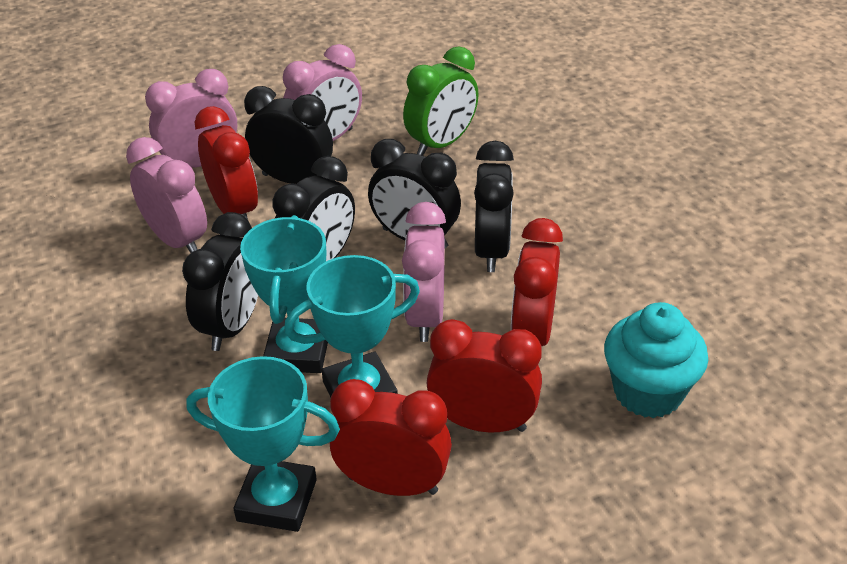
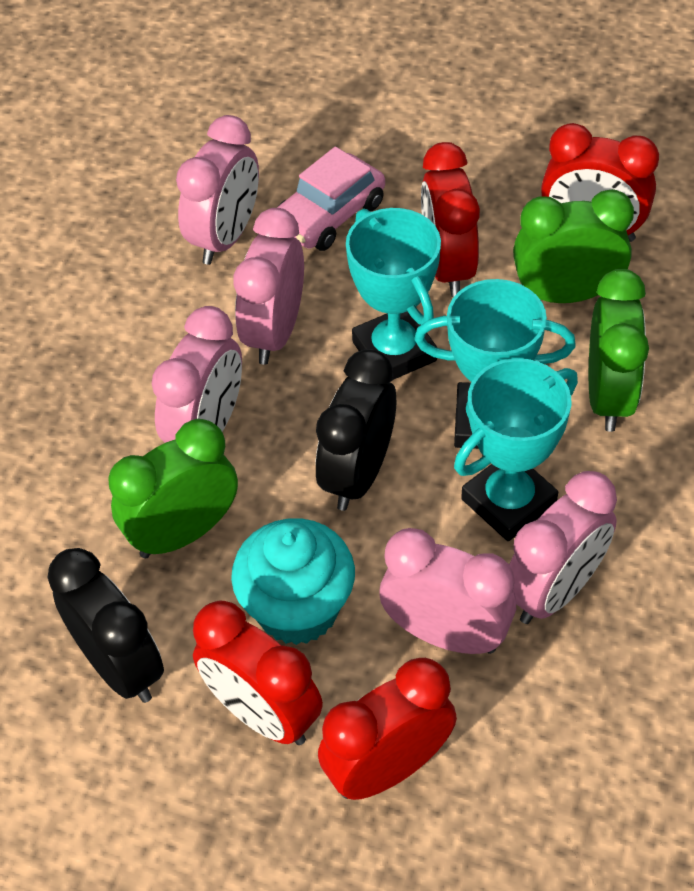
black clock: 5 -> 2
green clock: 1 -> 3
pink car: 0 -> 1
pink clock: 4 -> 5

